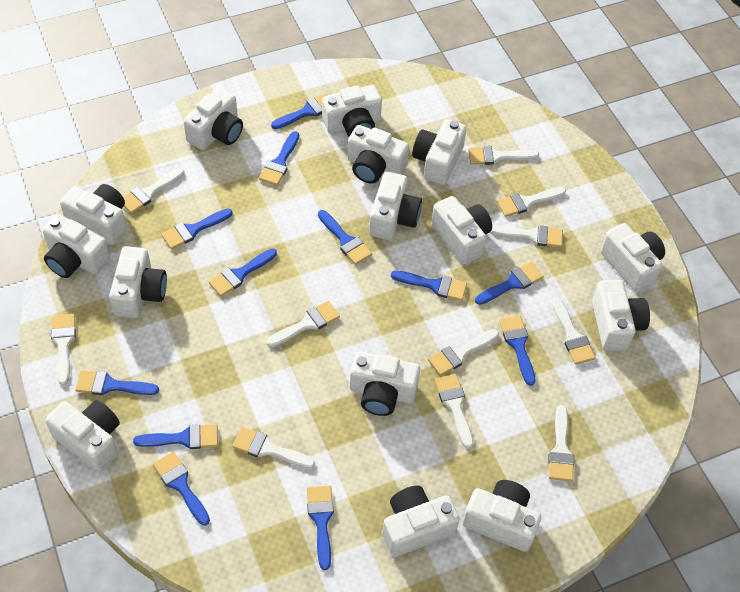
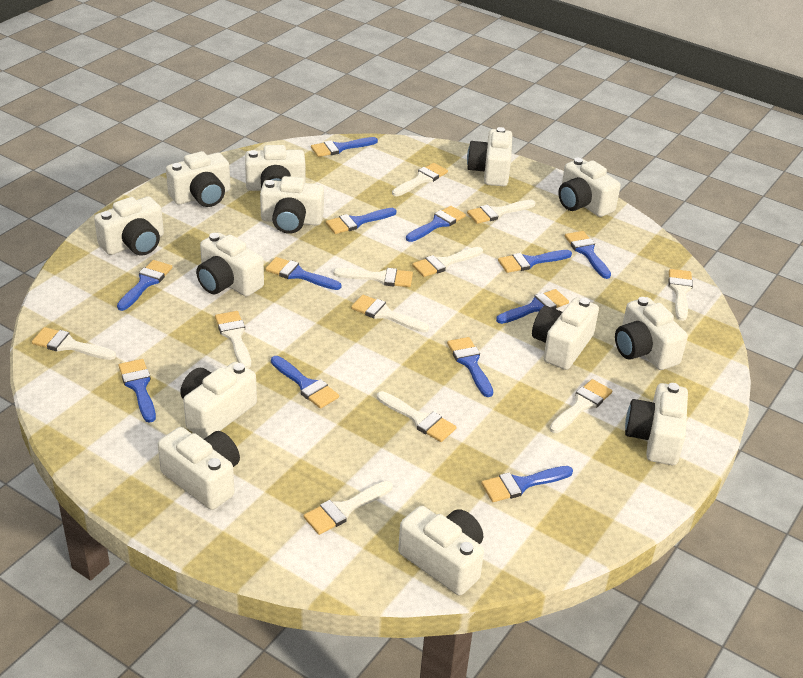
white camera: 15 -> 13

